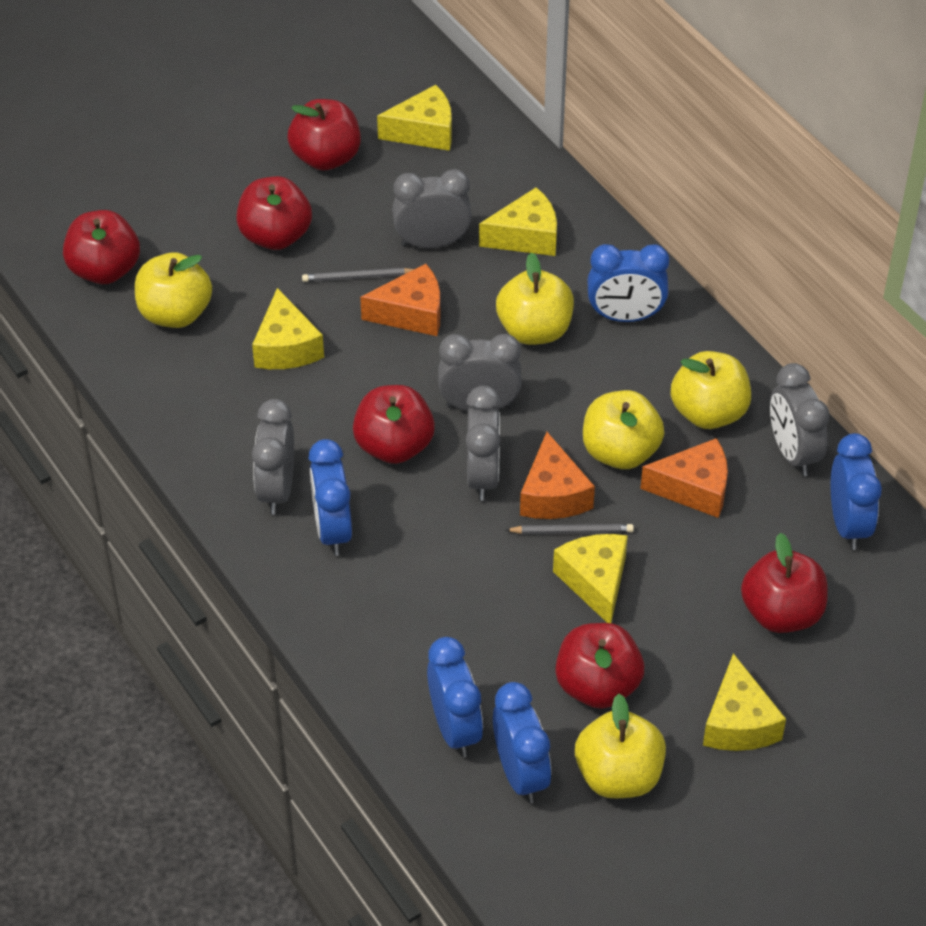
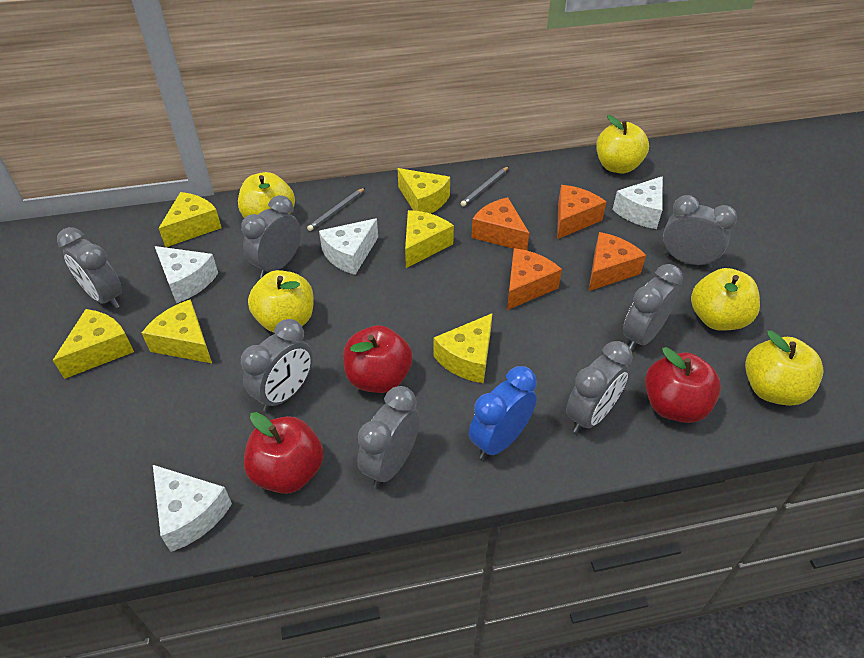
blue clock: 5 -> 1
grey clock: 5 -> 7
orange cheese: 3 -> 4
red apple: 6 -> 3
white cheese: 0 -> 4
yellow cheese: 5 -> 6

